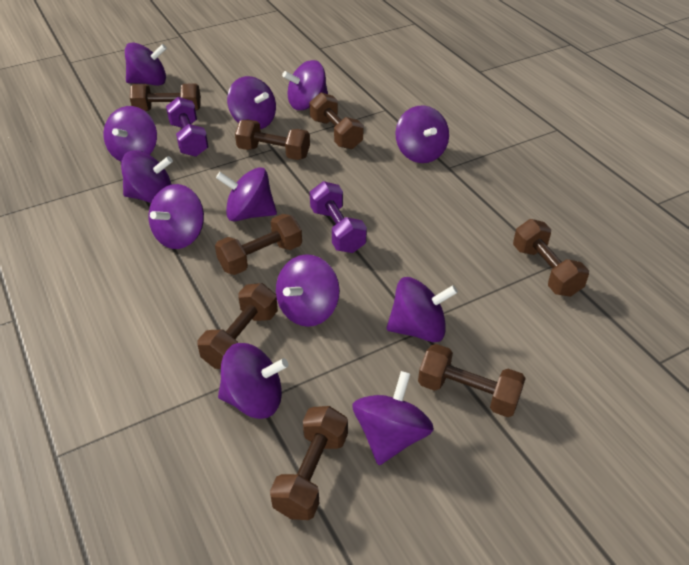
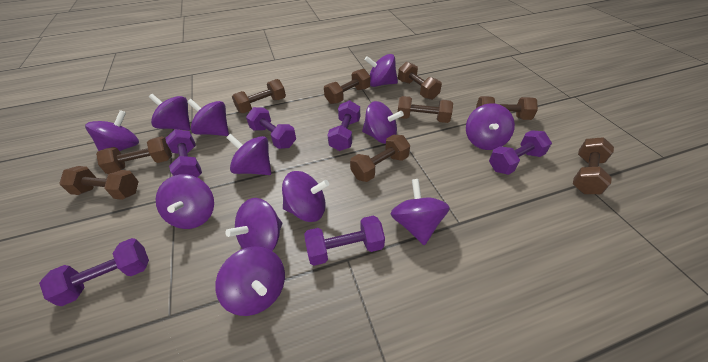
brown dumbbell: 8 -> 9
purple dumbbell: 2 -> 6

